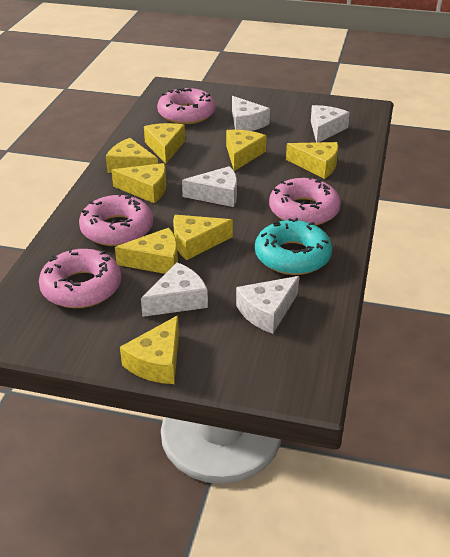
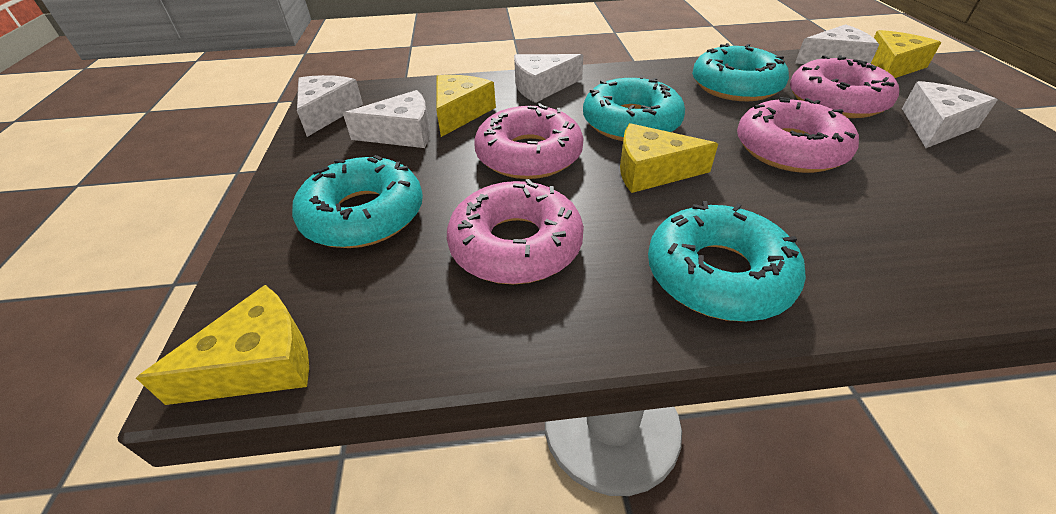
turquoise donut: 1 -> 4
yellow cheese: 8 -> 4

